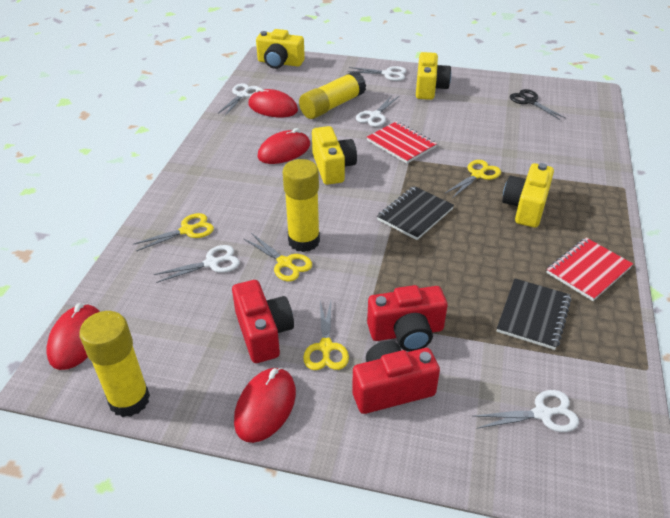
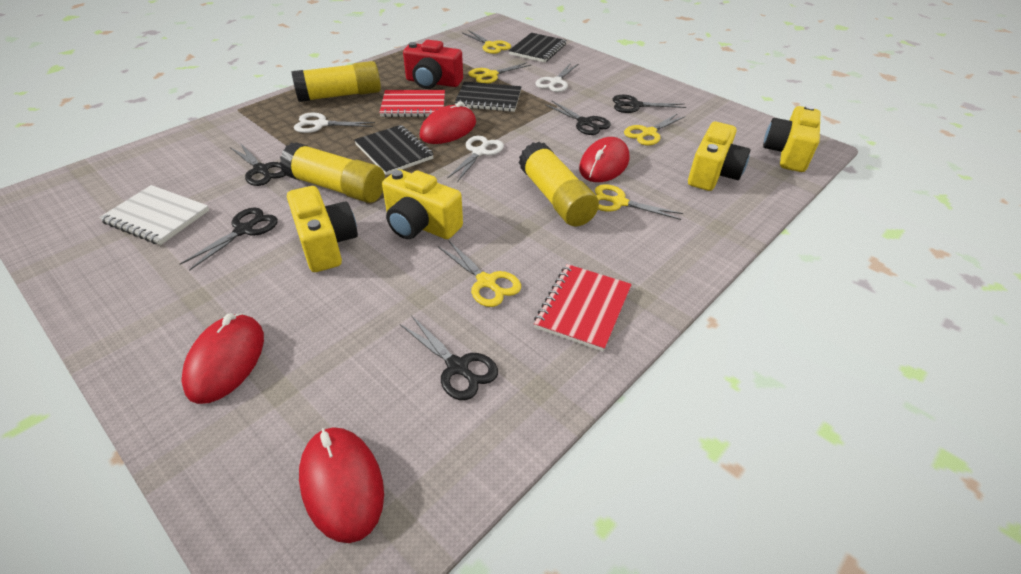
black notebook: 2 -> 3
black scissors: 1 -> 5
red camera: 3 -> 1
white notebook: 0 -> 1
white scissors: 5 -> 3
yellow scissors: 4 -> 5

